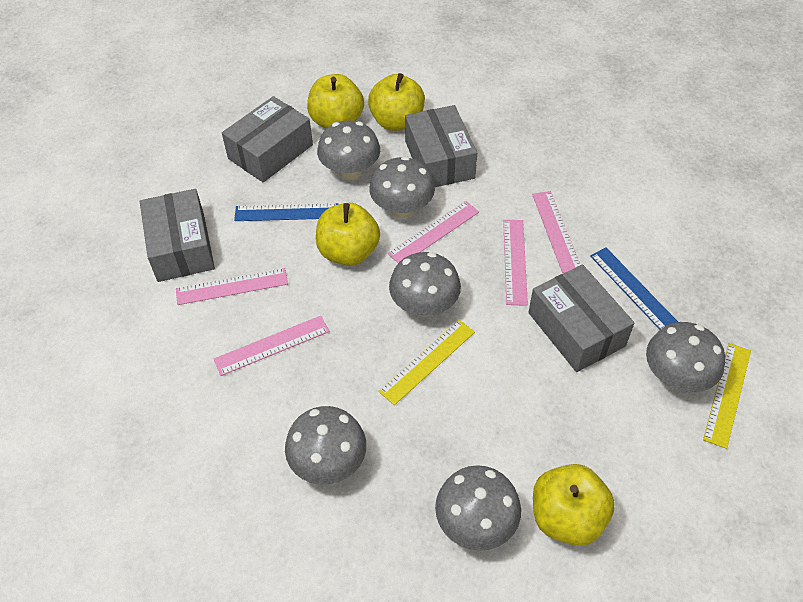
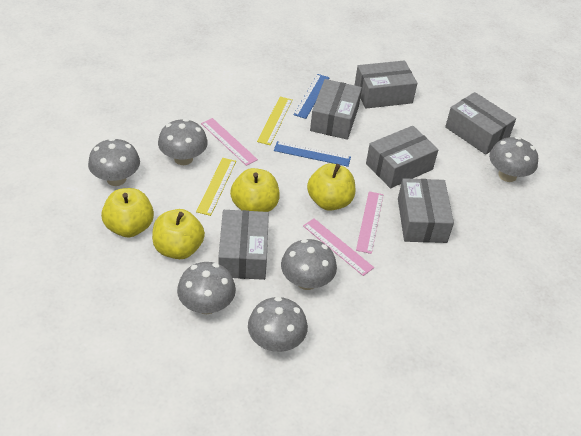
grey box: 4 -> 6
pink ruler: 5 -> 3

